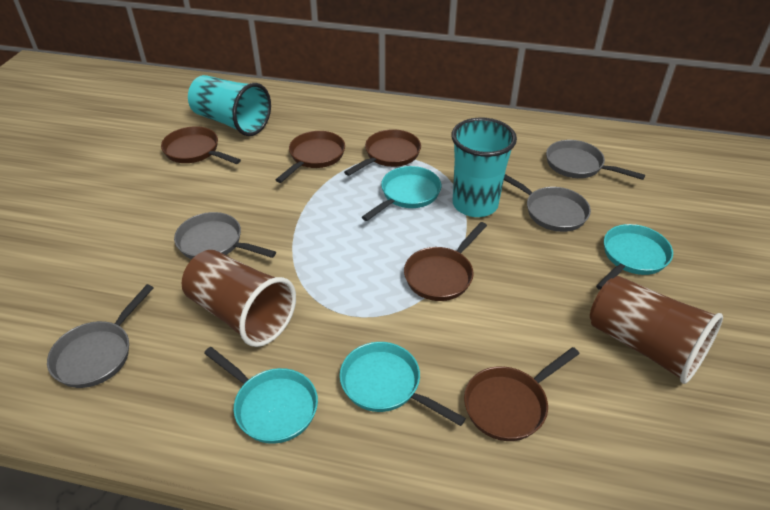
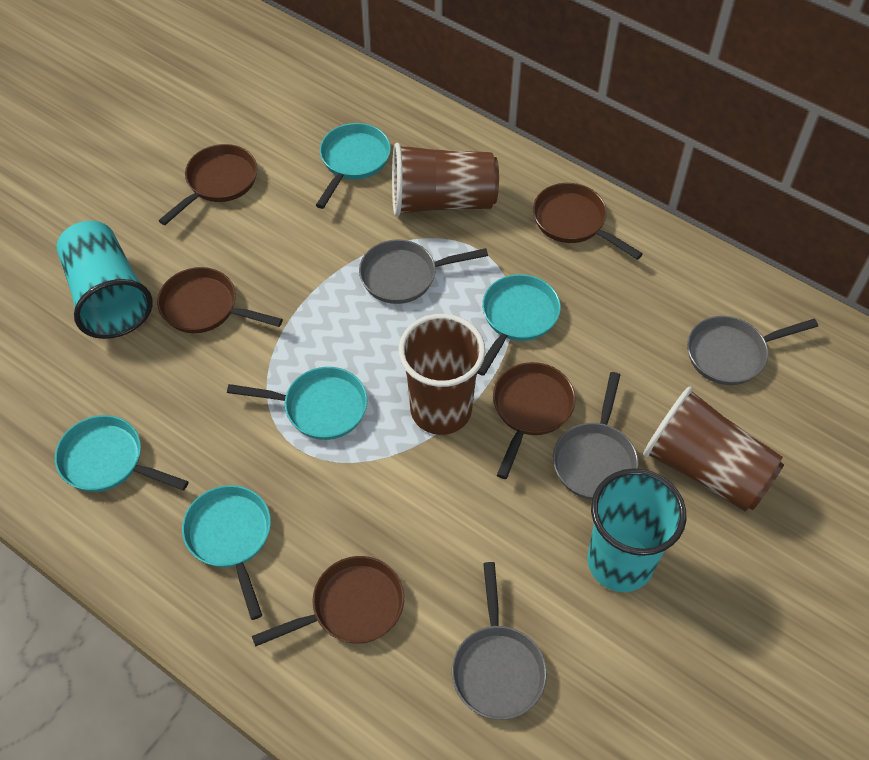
brown cup: 2 -> 3
turquoise pan: 4 -> 5

